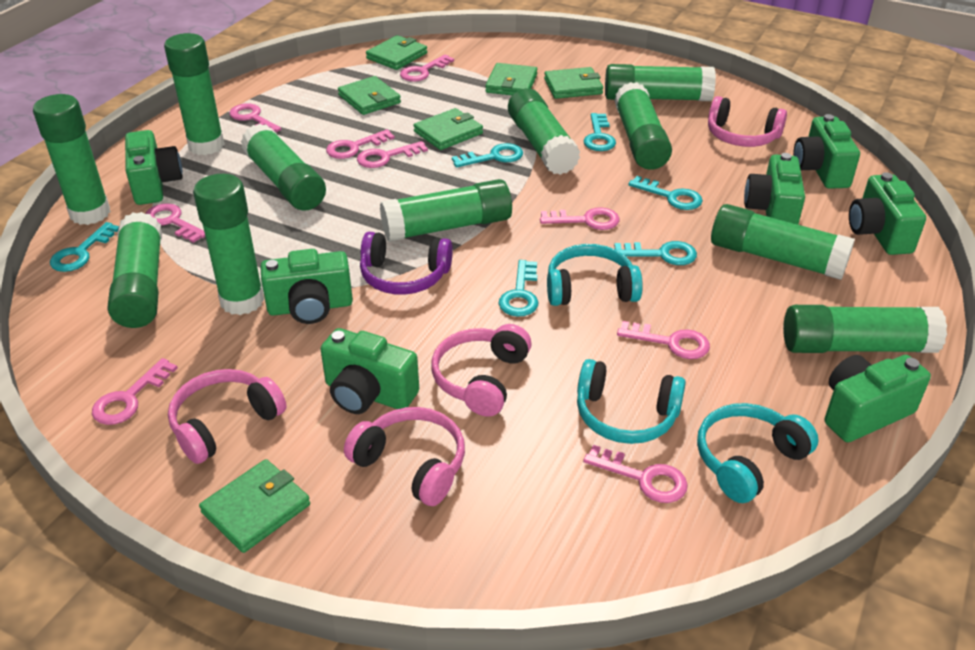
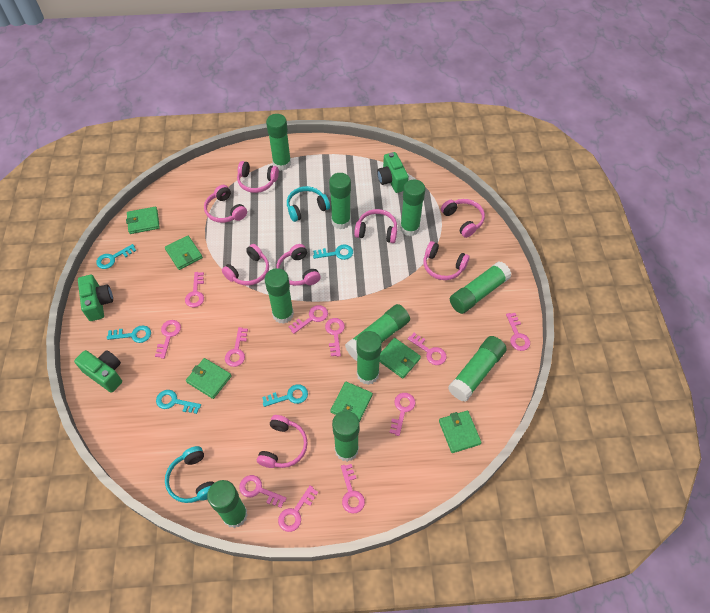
green camera: 7 -> 3
green glue stick: 11 -> 10
pink headphones: 4 -> 8
pink key: 9 -> 11
purple headphones: 1 -> 0
turquoise headphones: 3 -> 2
turquoise key: 6 -> 5

